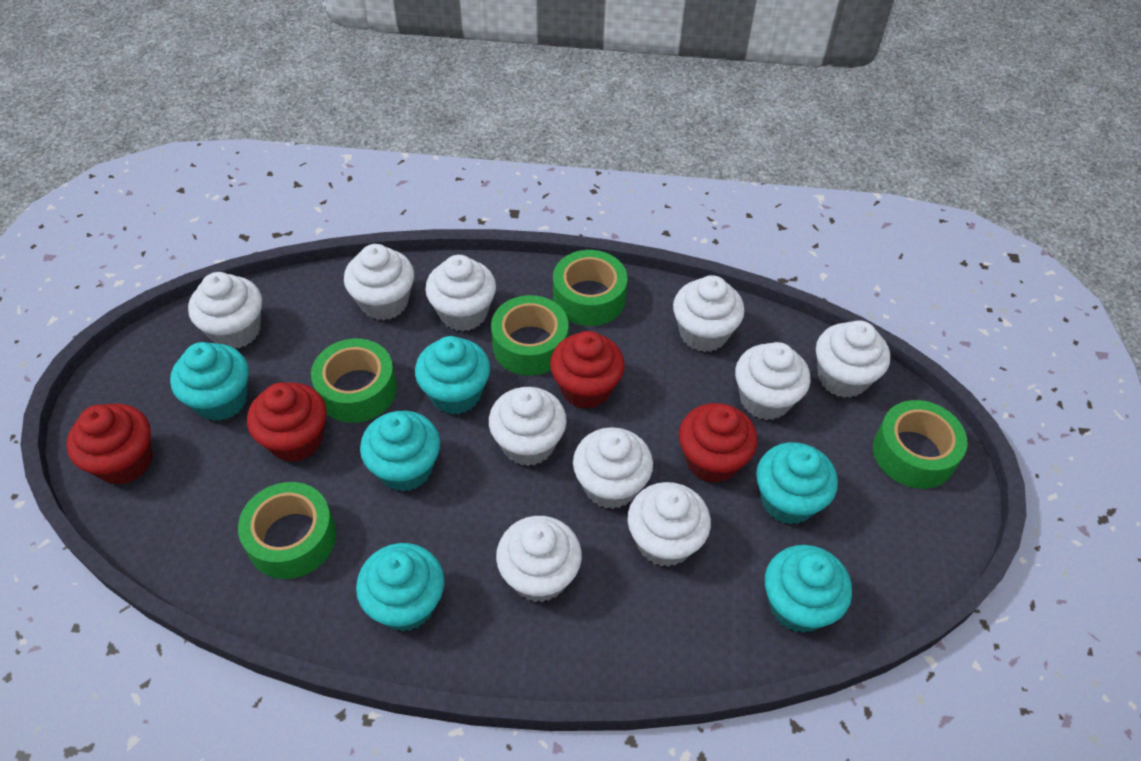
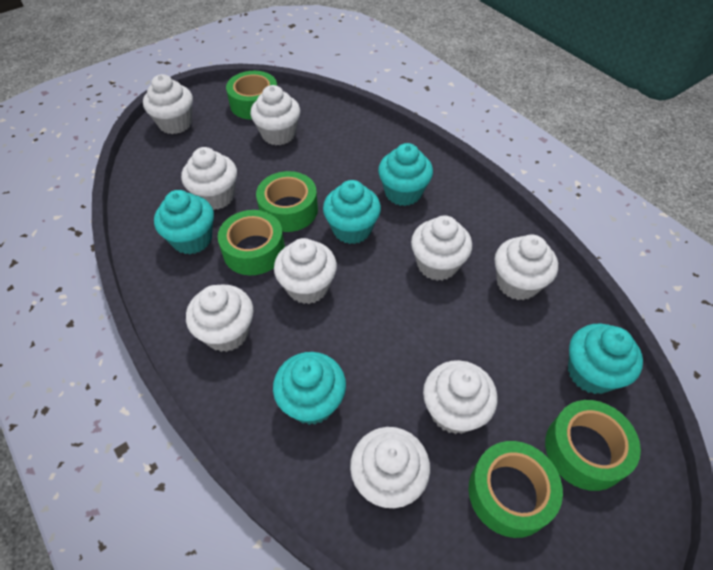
red cupcake: 4 -> 0
turquoise cupcake: 6 -> 5
white cupcake: 10 -> 9

